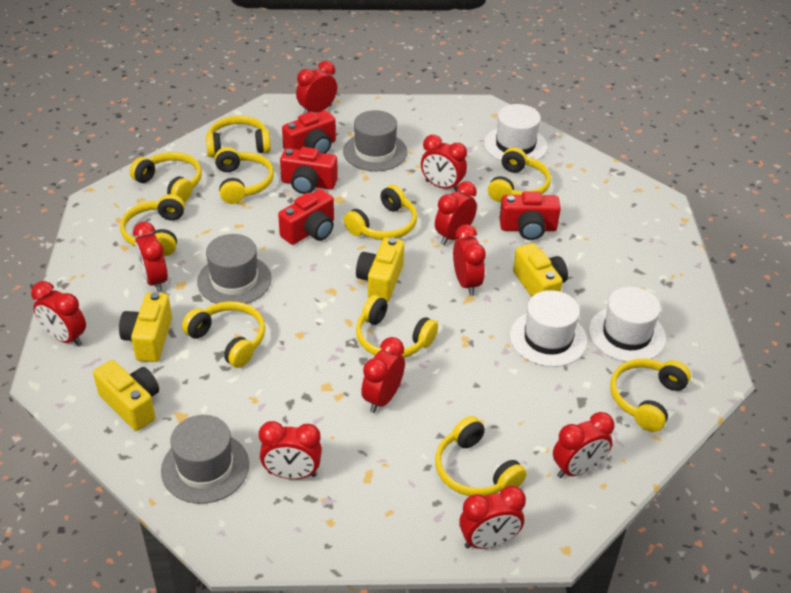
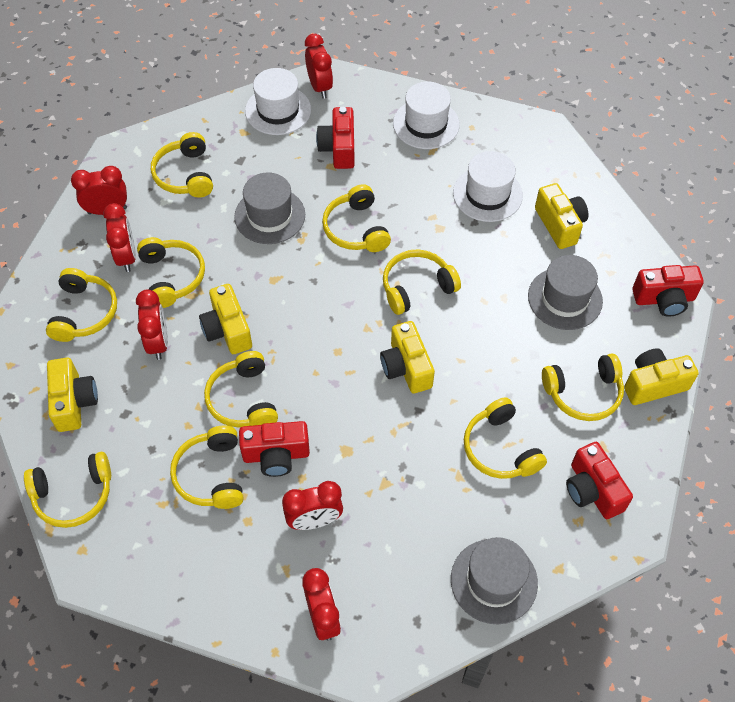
red clock: 10 -> 6
yellow camera: 4 -> 5

